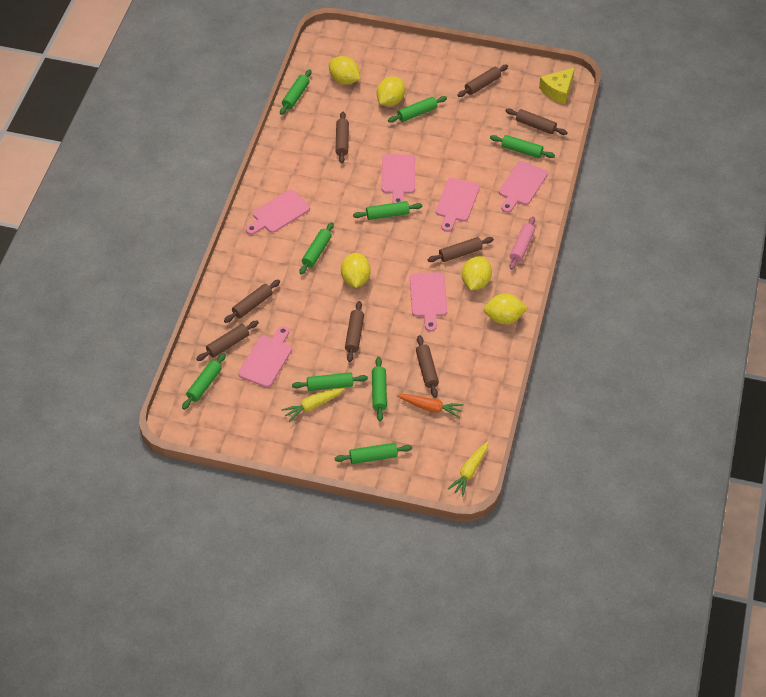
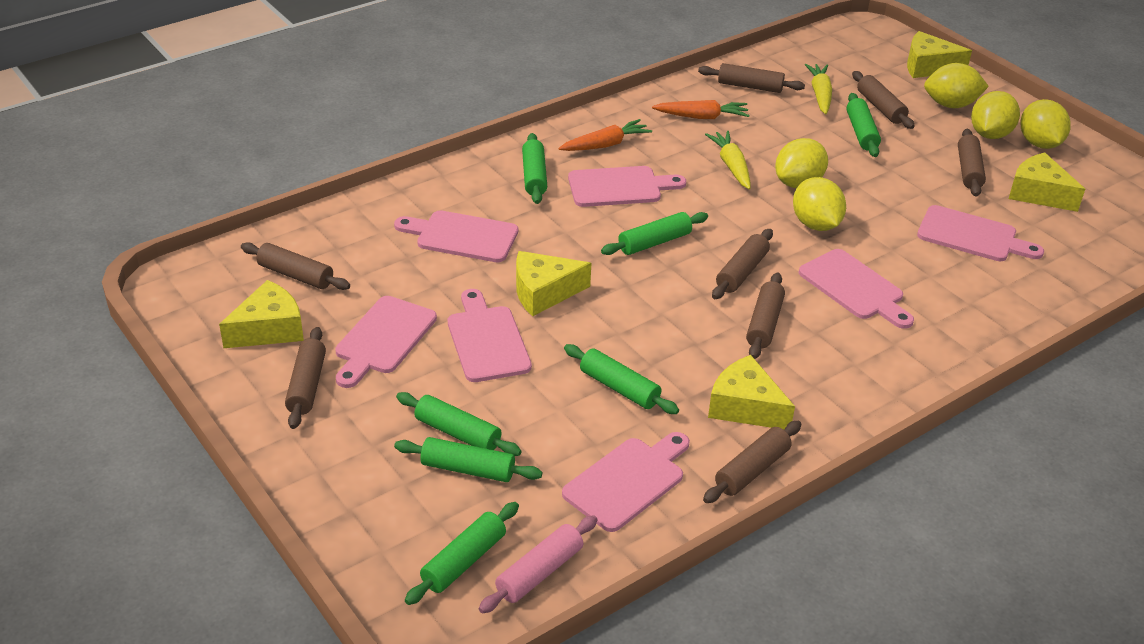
green rolling pin: 9 -> 7
orange carrot: 1 -> 2
pink cutting board: 6 -> 7
yellow cheese: 1 -> 5

